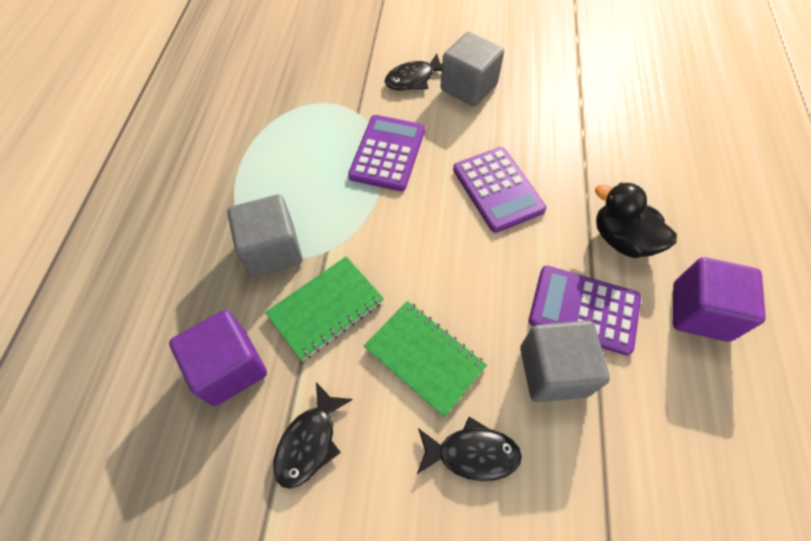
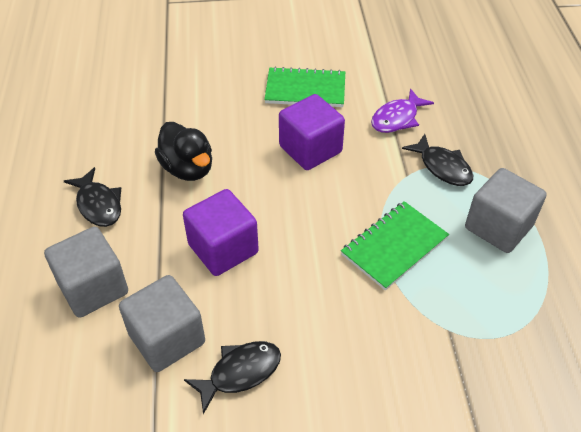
purple calculator: 3 -> 0
purple fish: 0 -> 1

